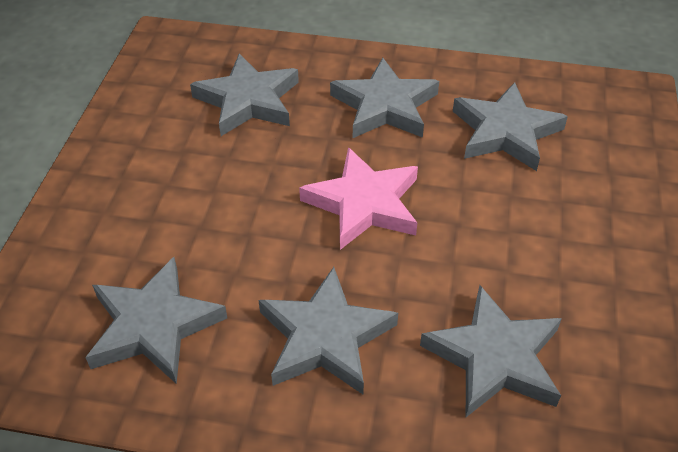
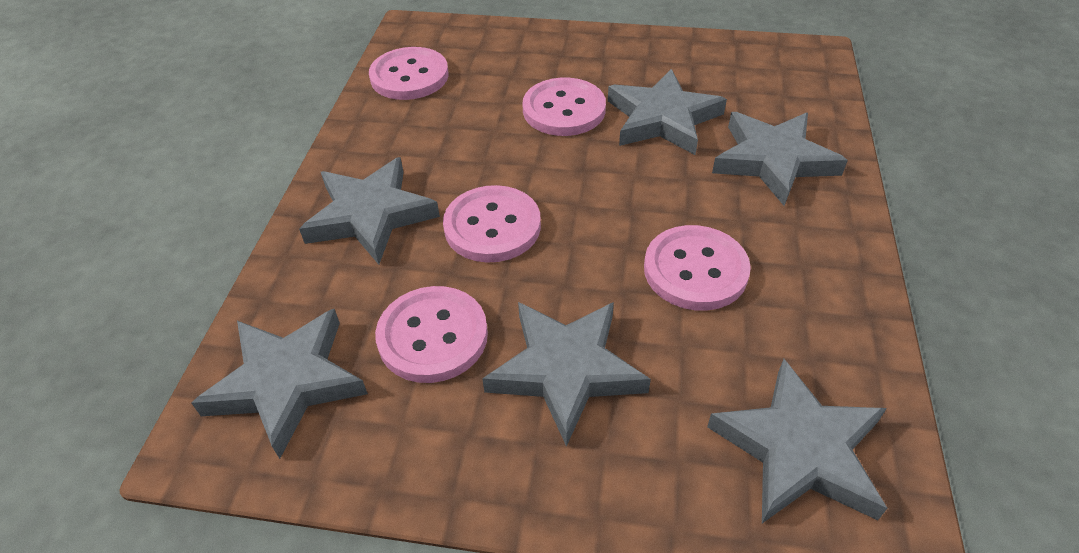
pink button: 0 -> 5
pink star: 1 -> 0

